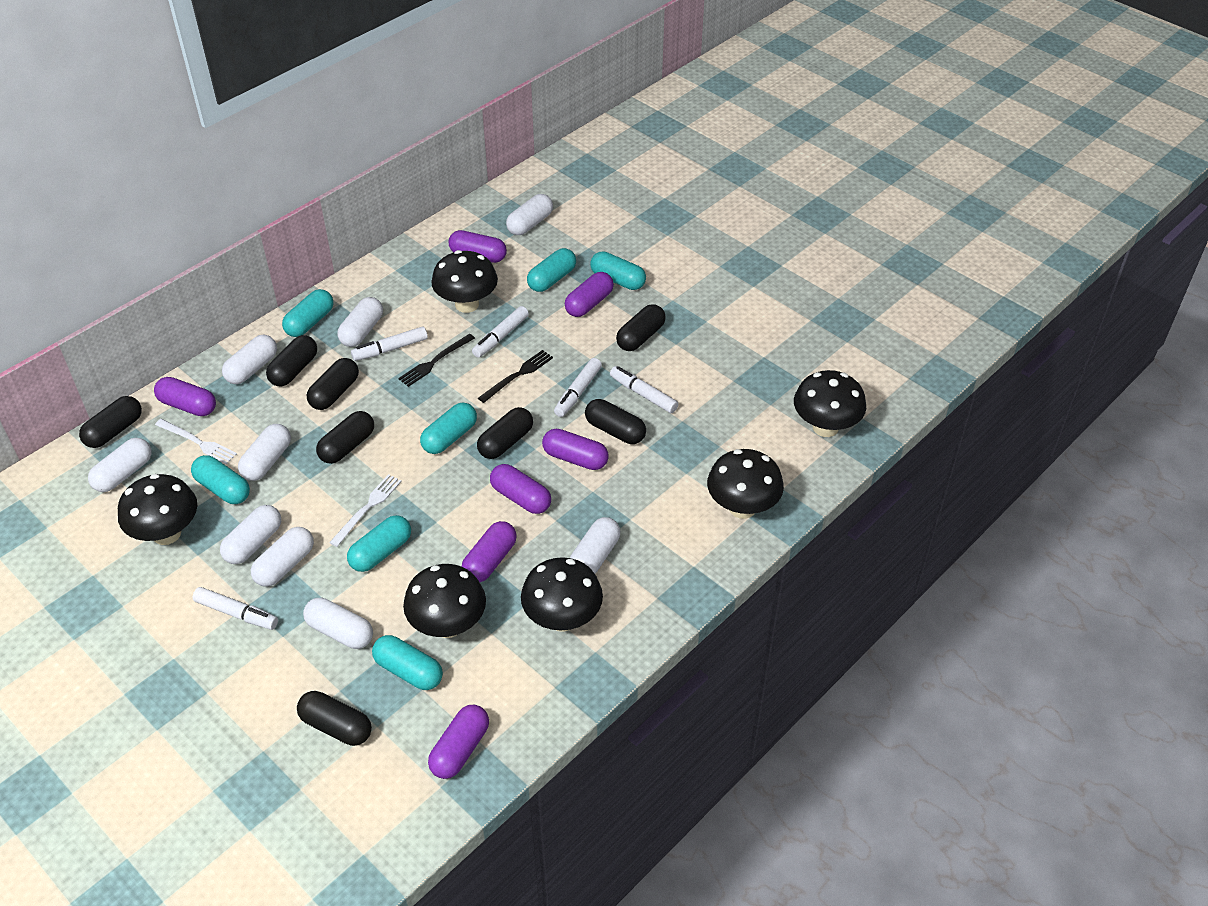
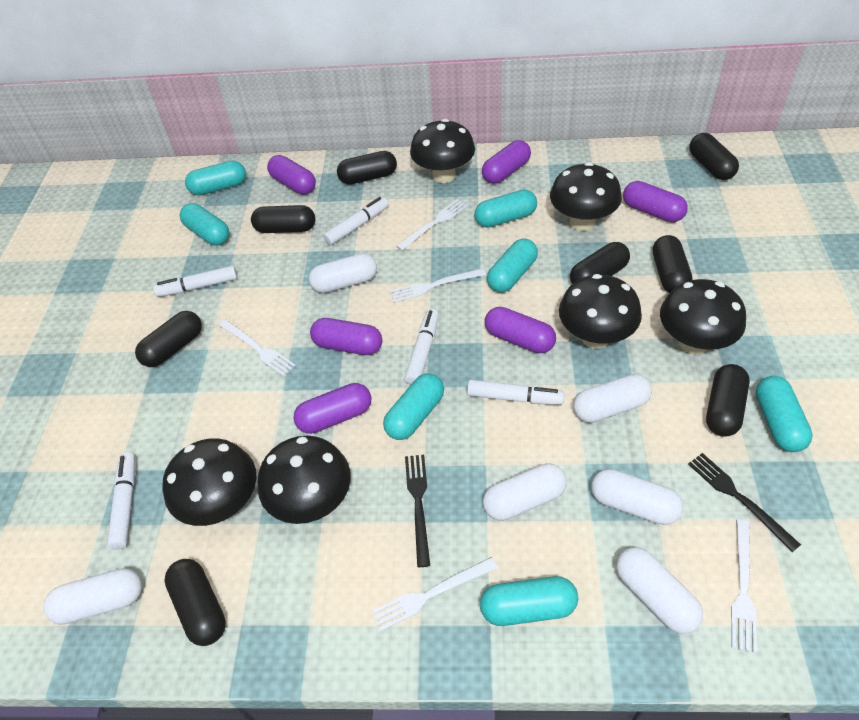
purple capsule: 7 -> 6
white capsule: 9 -> 6
white fork: 2 -> 5

